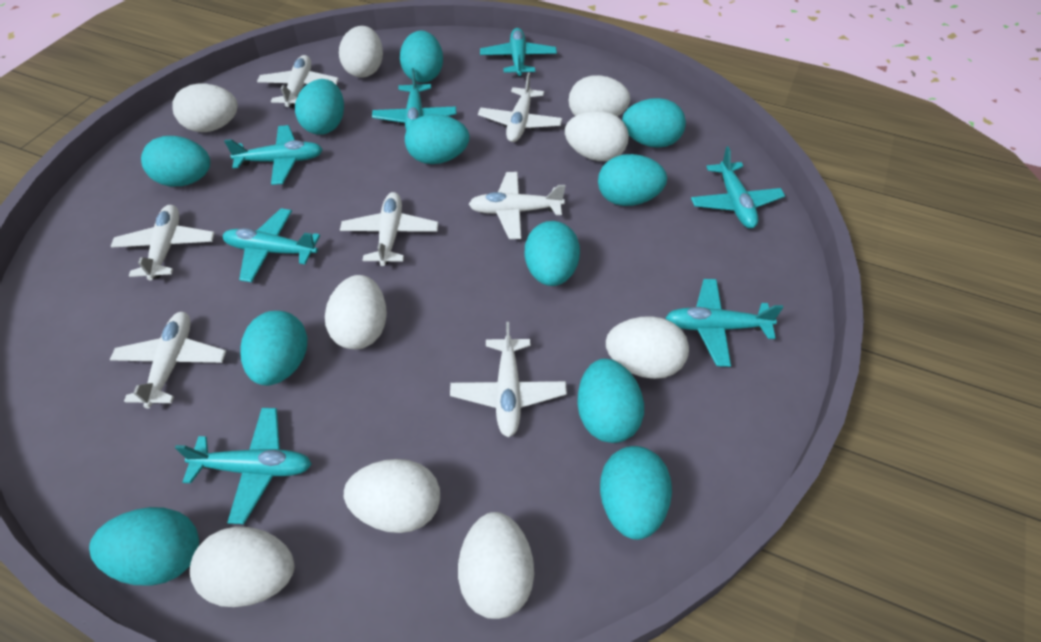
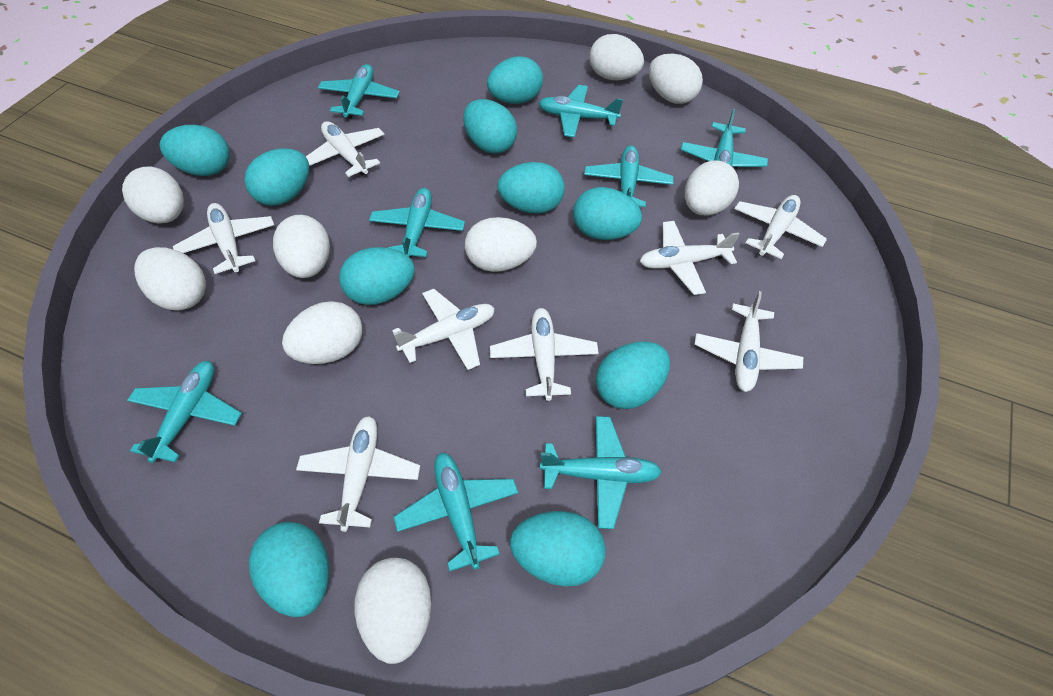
turquoise egg: 11 -> 10
turquoise plane: 7 -> 8
white plane: 7 -> 8

